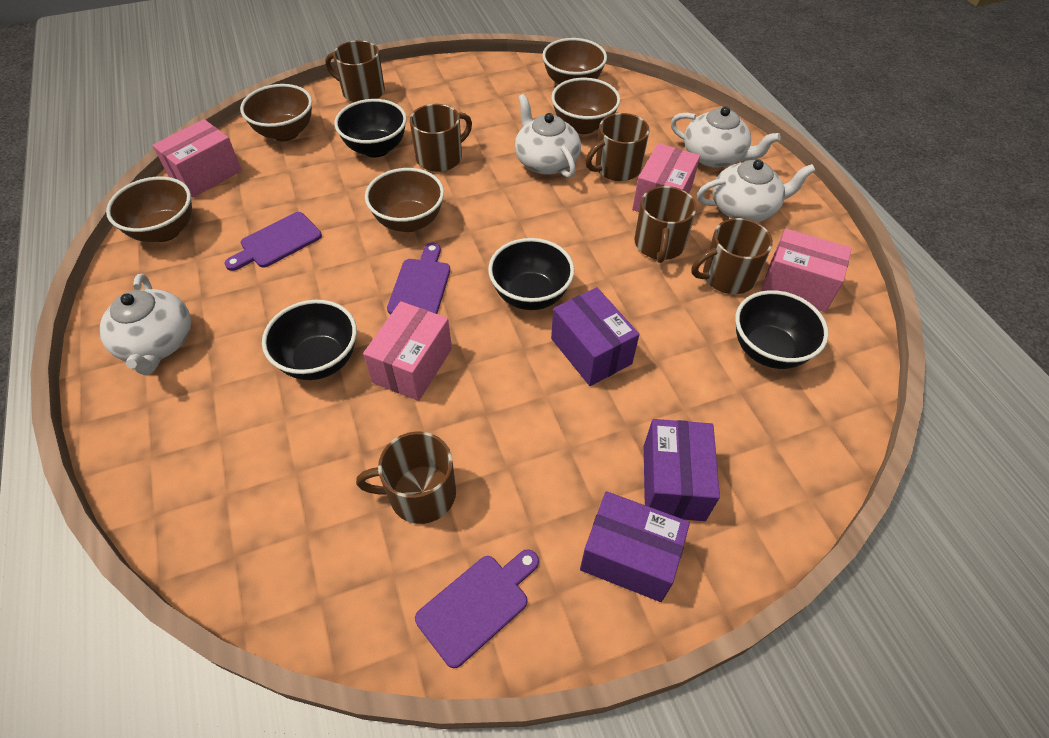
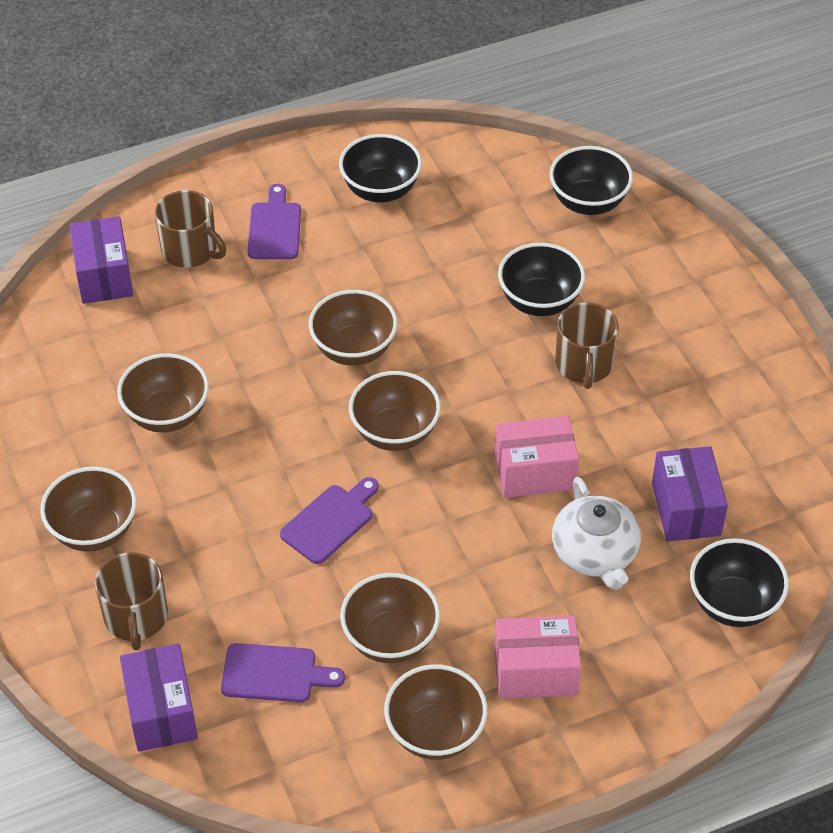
brown bowl: 5 -> 6
brown mug: 6 -> 3
pink box: 4 -> 2
white teapot: 4 -> 1

